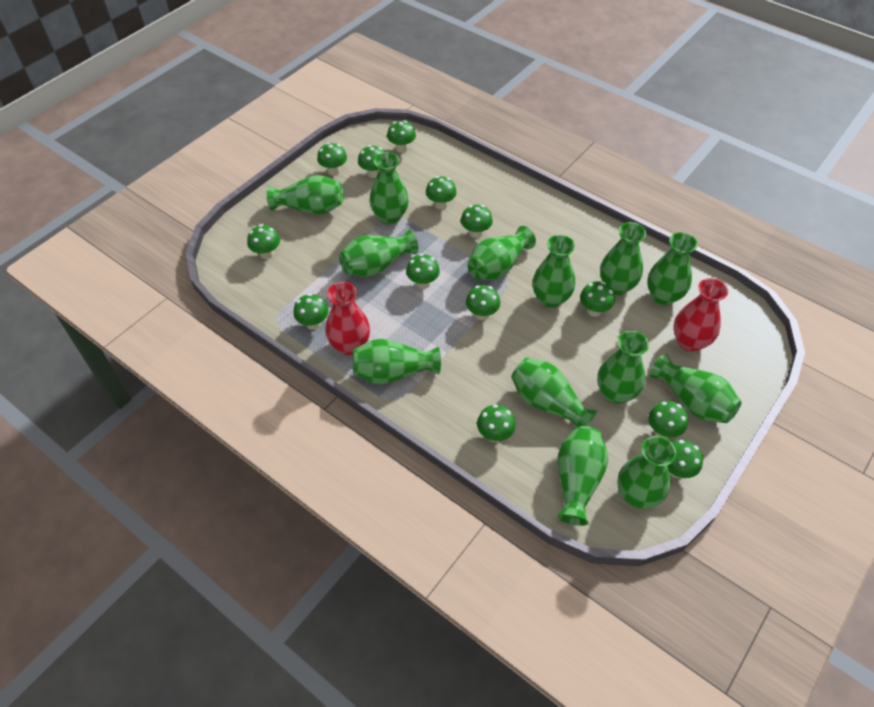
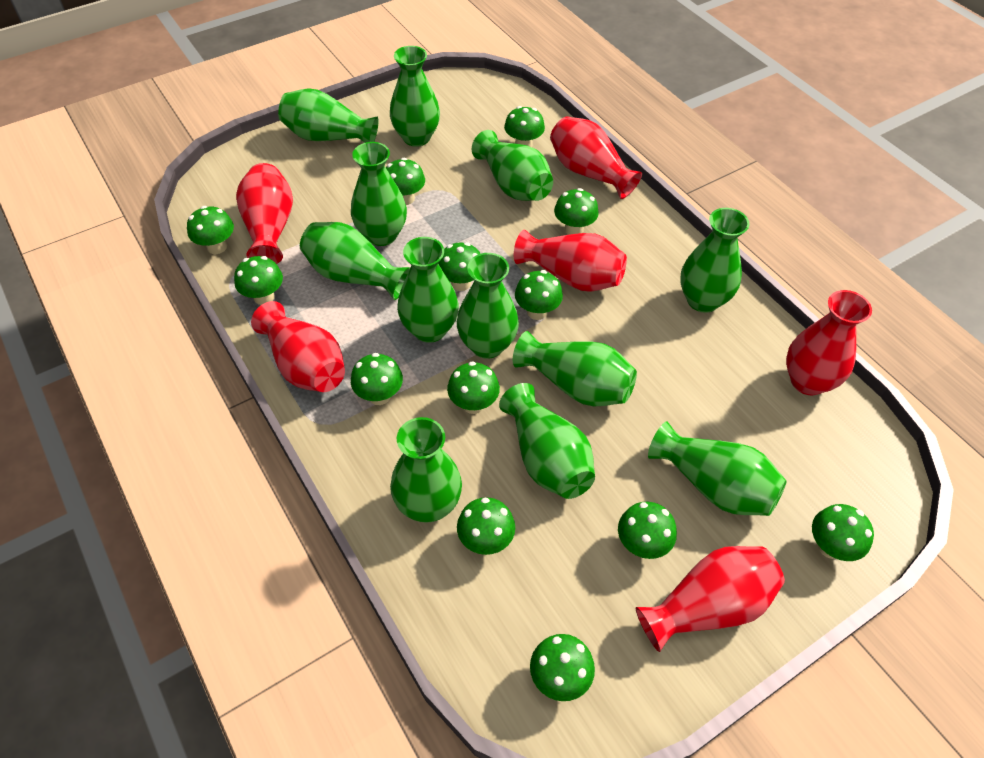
green vase: 13 -> 12
red vase: 2 -> 6

